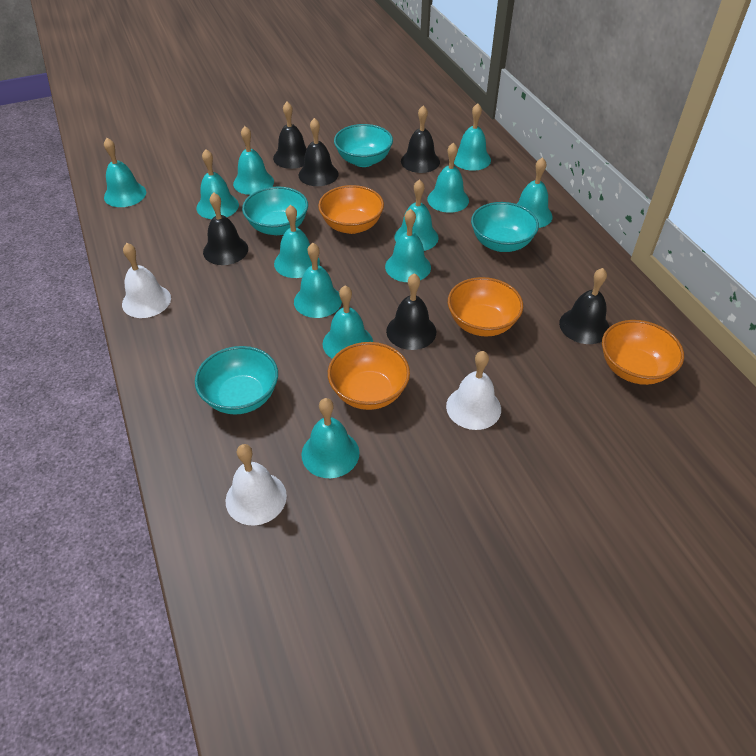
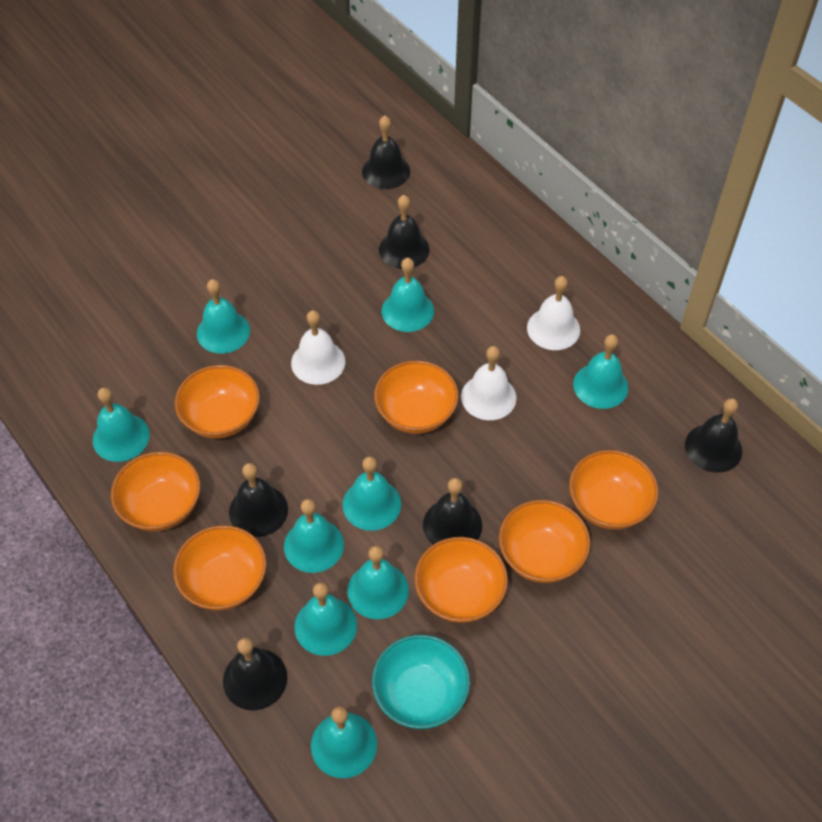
orange bowl: 4 -> 7
turquoise bell: 12 -> 9
turquoise bowl: 4 -> 1

